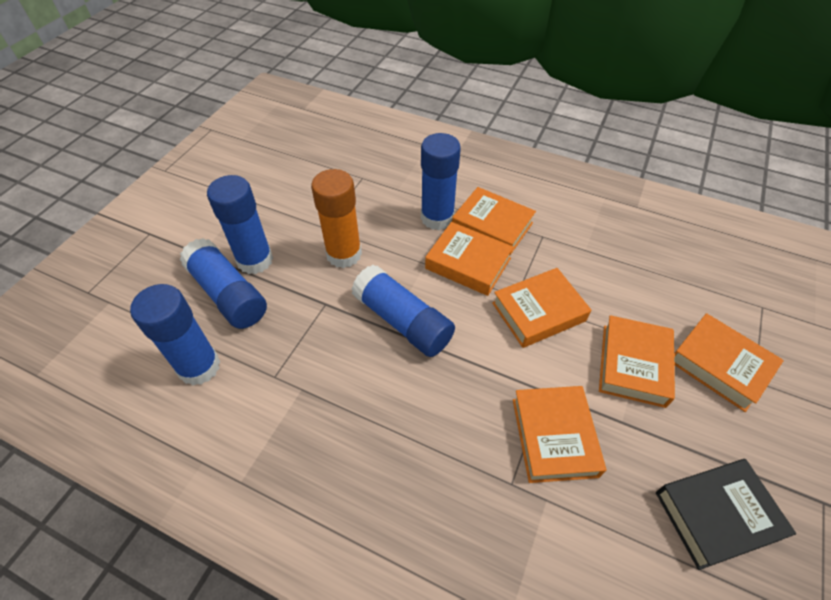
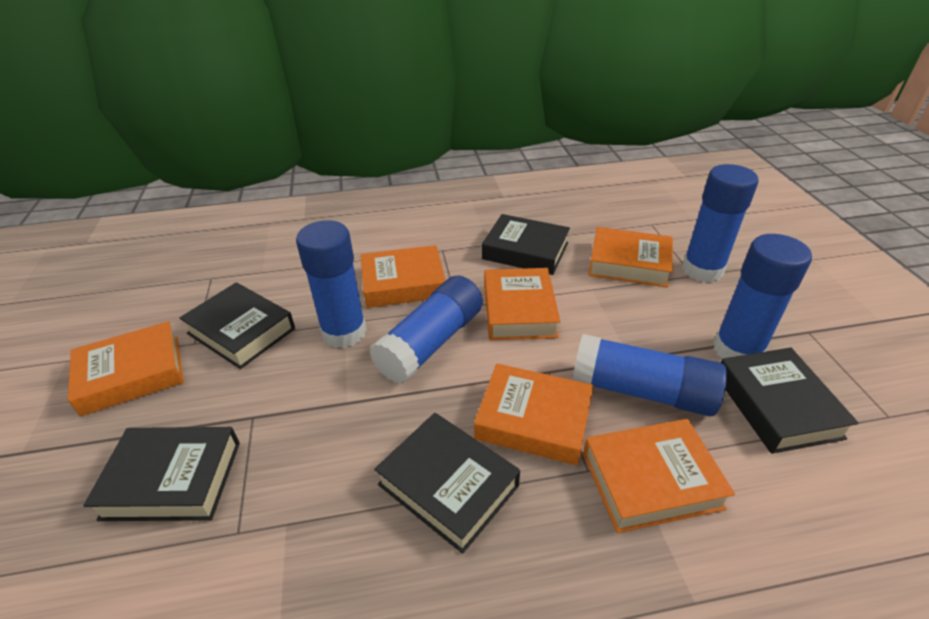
black book: 1 -> 5
orange glue stick: 1 -> 0

